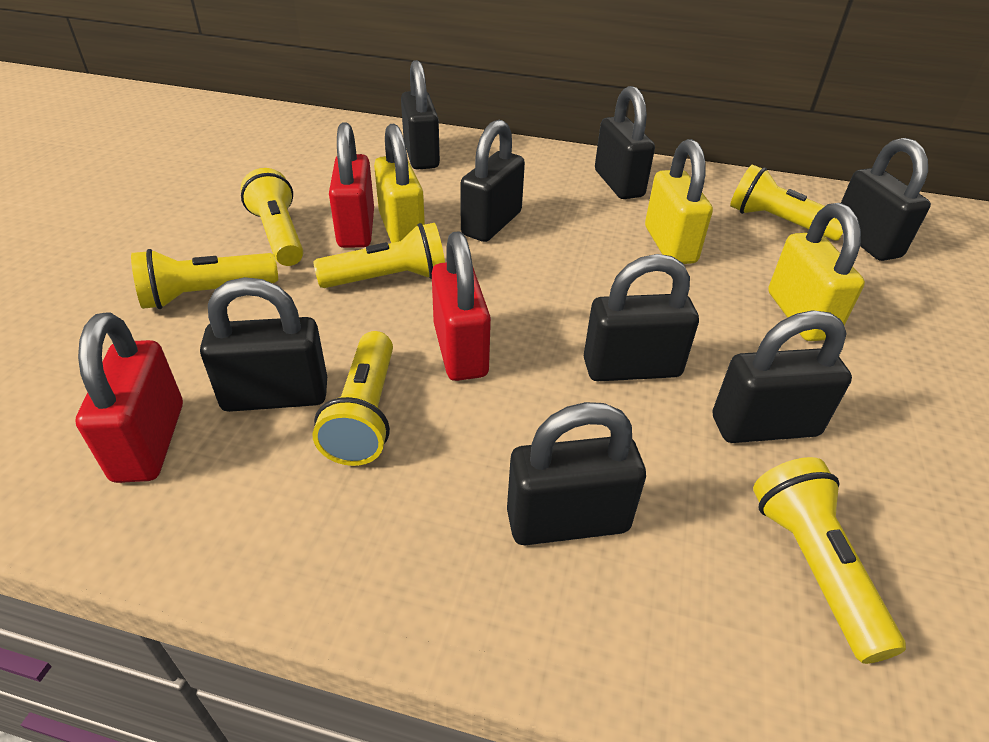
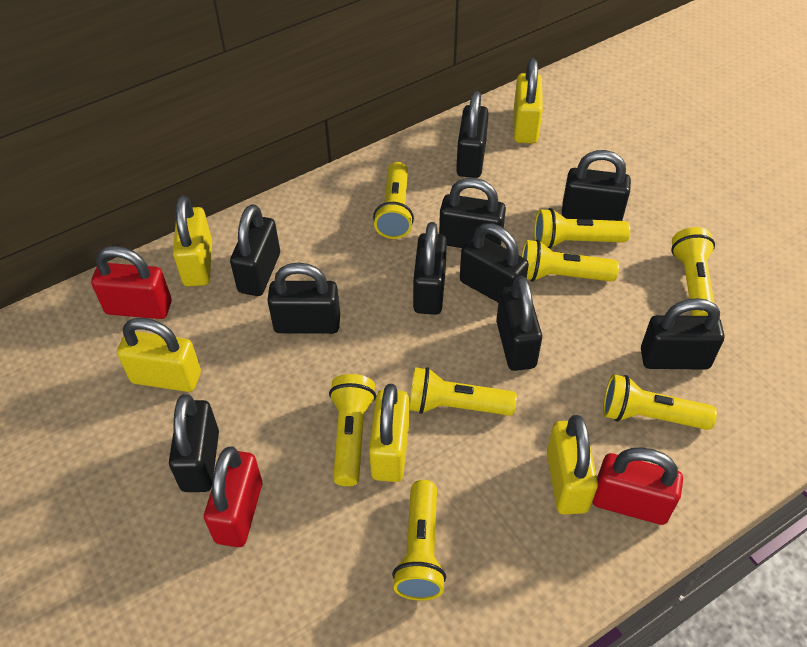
black padlock: 8 -> 10
yellow flashlight: 6 -> 8
yellow padlock: 3 -> 5

